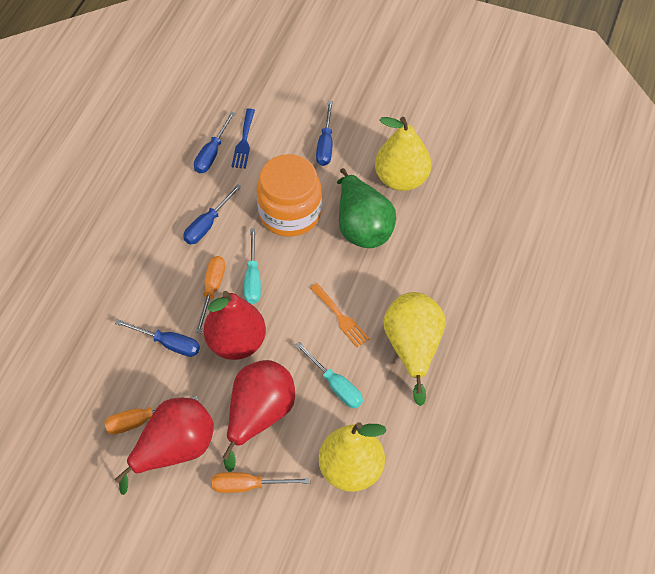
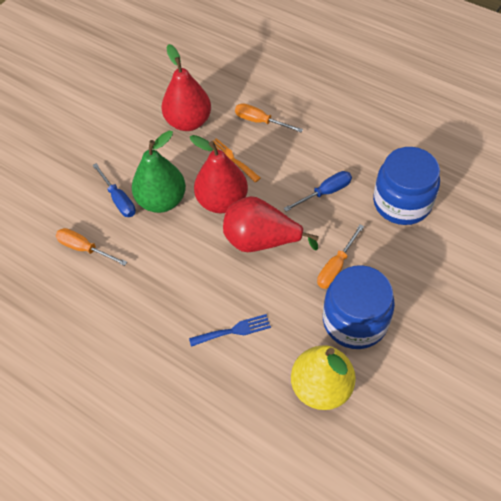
blue jar: 0 -> 2
blue screwdriver: 4 -> 2
orange jar: 1 -> 0
turquoise screwdriver: 2 -> 0
yellow pear: 3 -> 1

